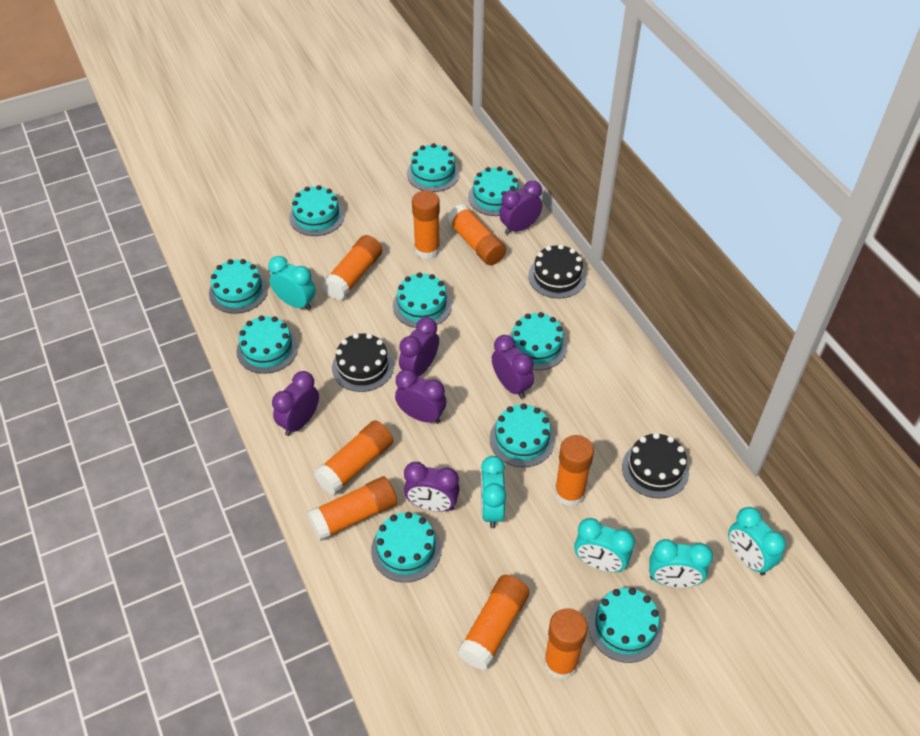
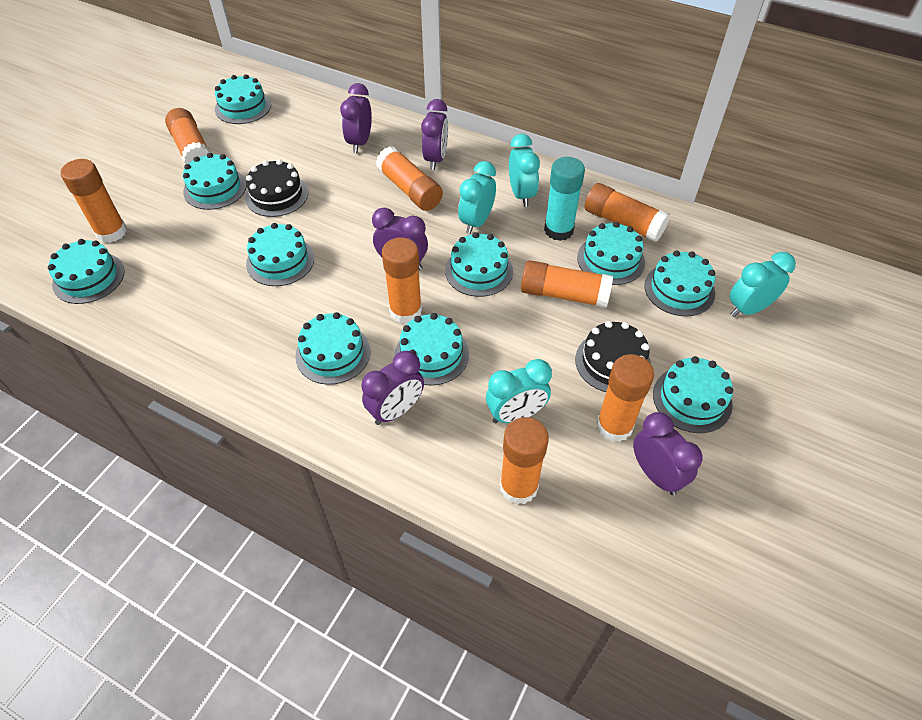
black cake: 3 -> 2
purple clock: 6 -> 5
turquoise clock: 5 -> 4
turquoise glue stick: 0 -> 1

